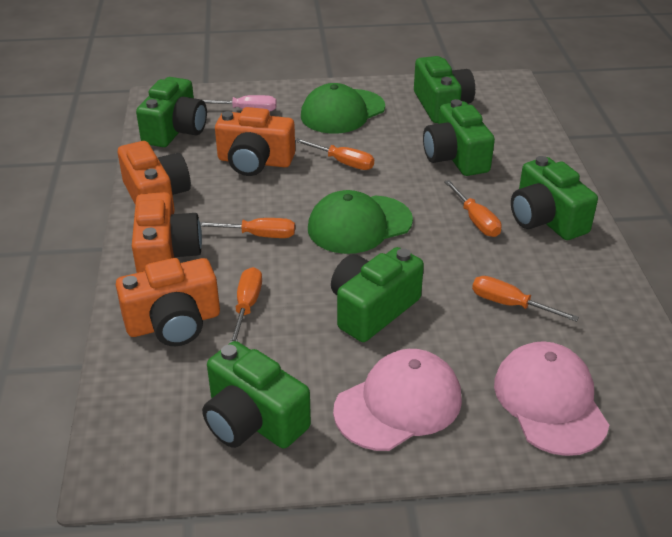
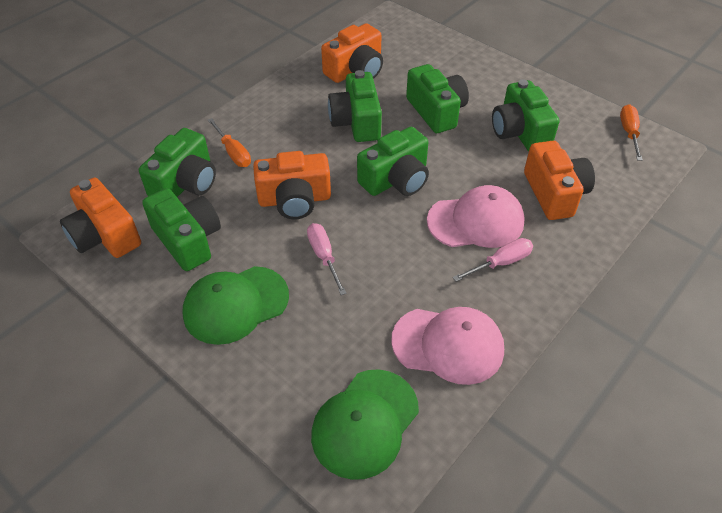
orange screwdriver: 5 -> 2
pink screwdriver: 1 -> 2

